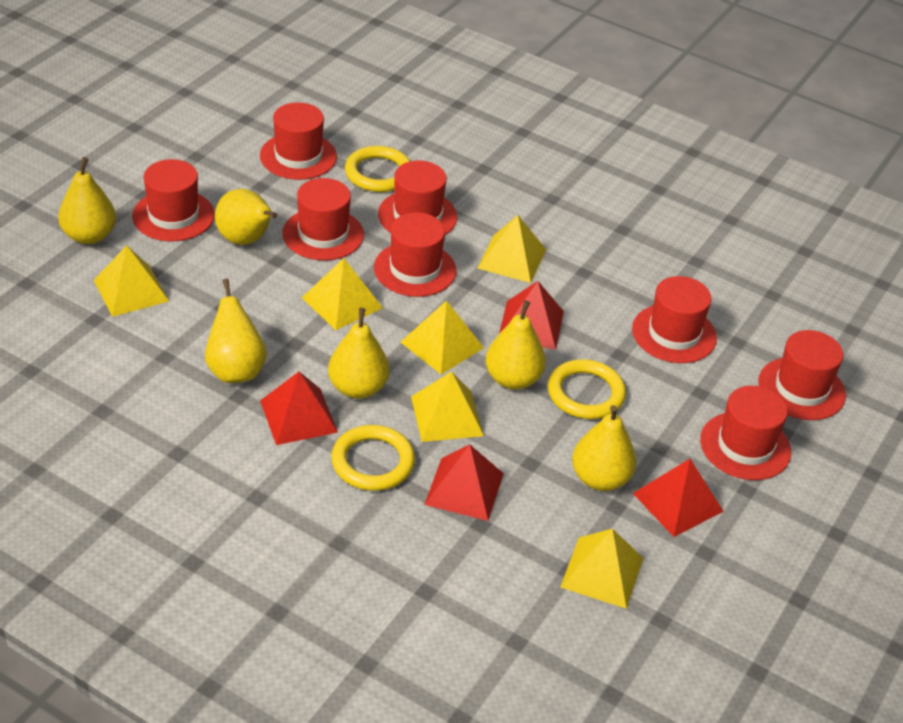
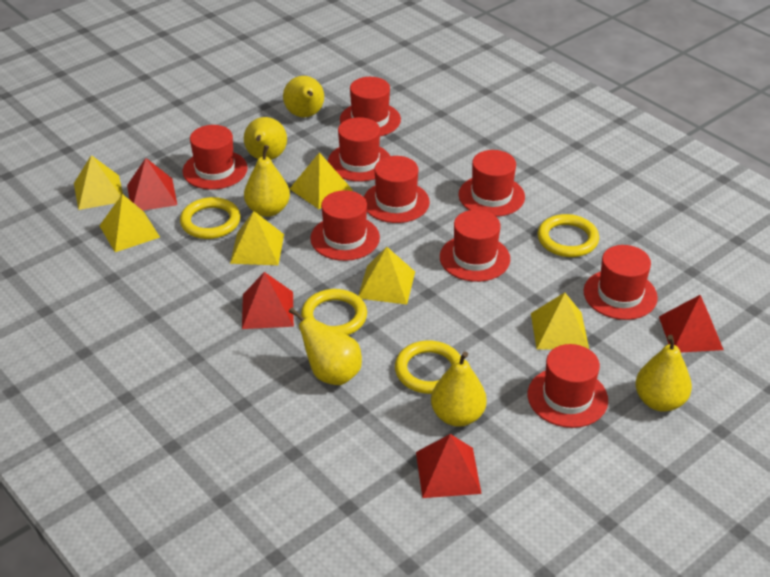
red hat: 8 -> 9
yellow ring: 3 -> 4

